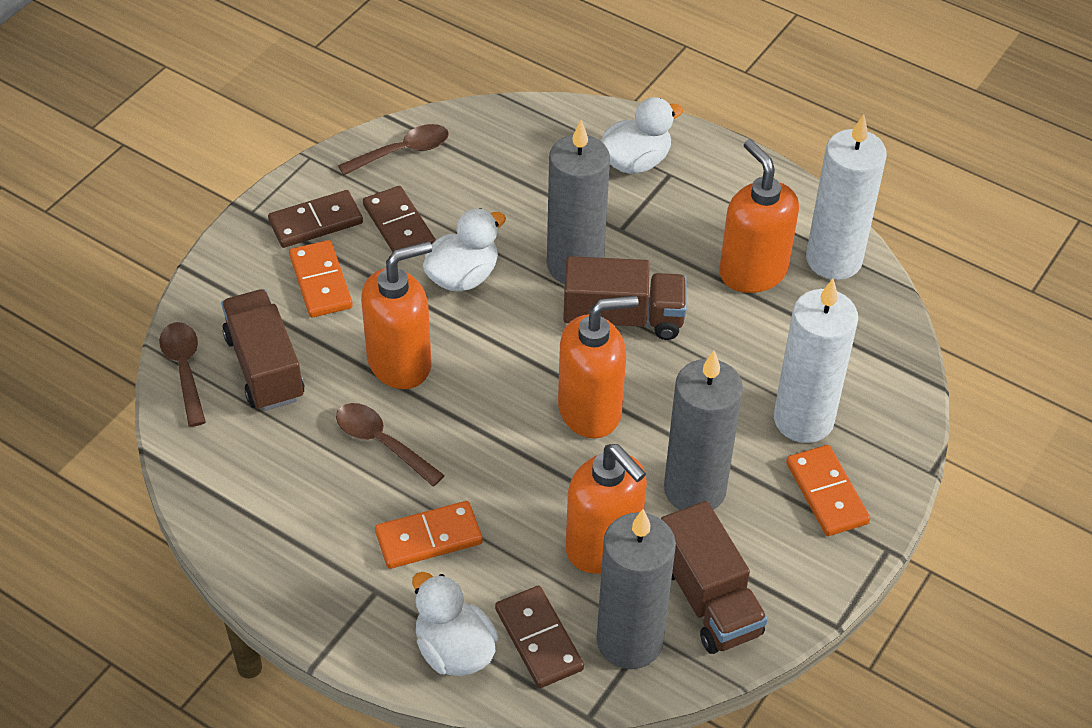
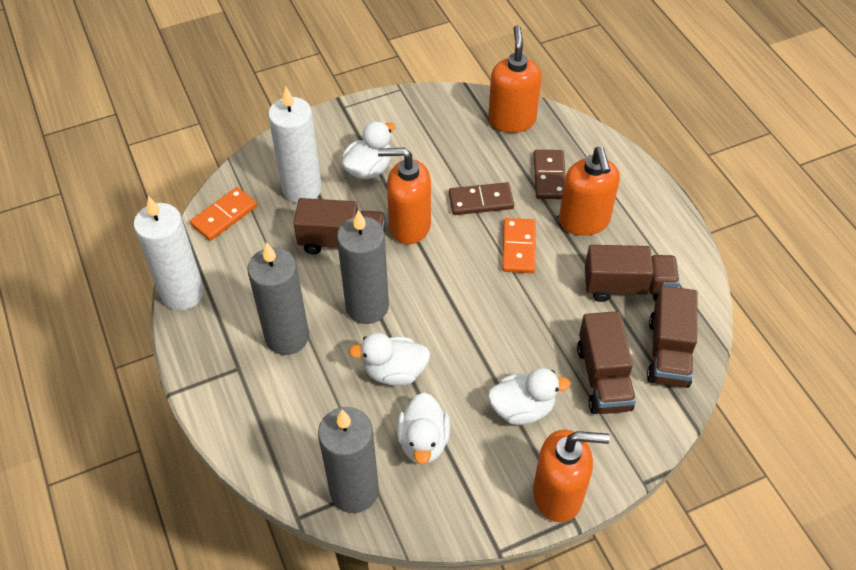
brown domino: 3 -> 2
brown spoon: 3 -> 0
brown truck: 3 -> 4
orange domino: 3 -> 2
white duck: 3 -> 4

